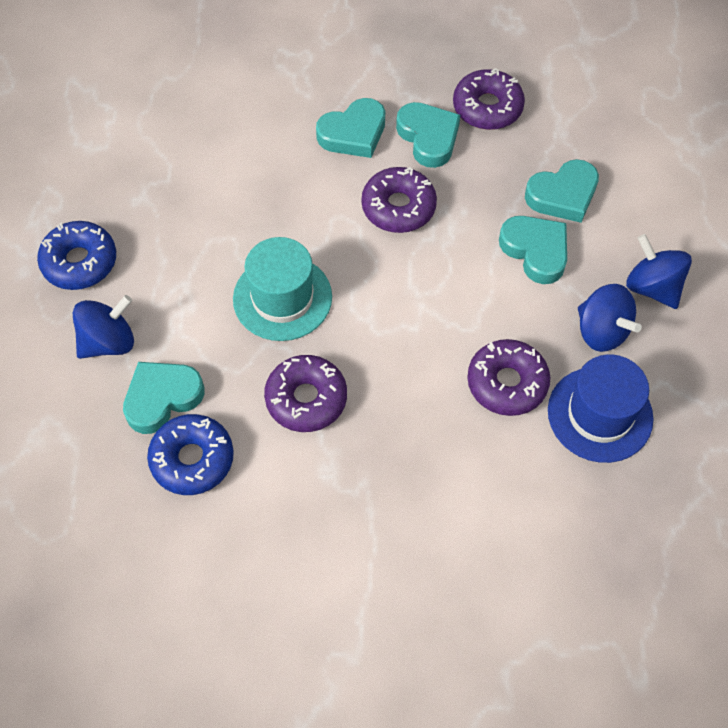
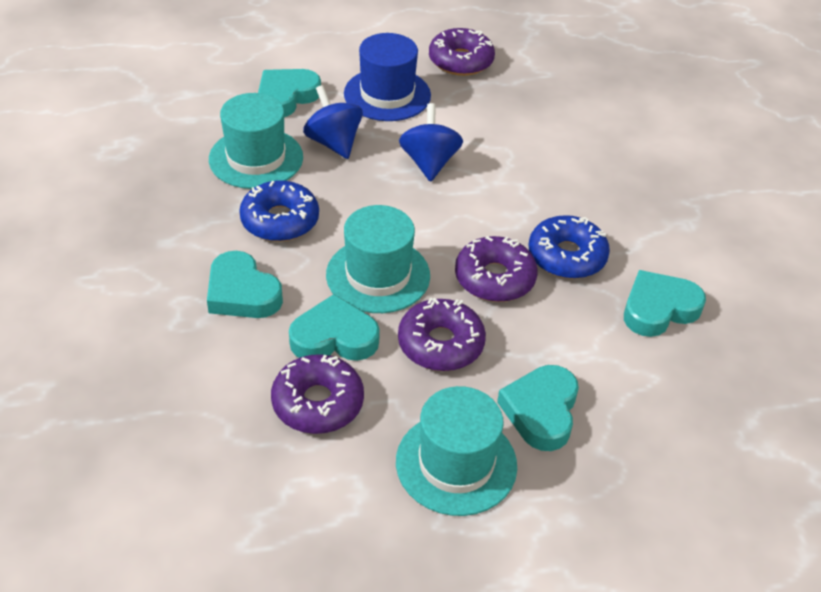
blue spinning top: 3 -> 2
turquoise hat: 1 -> 3

